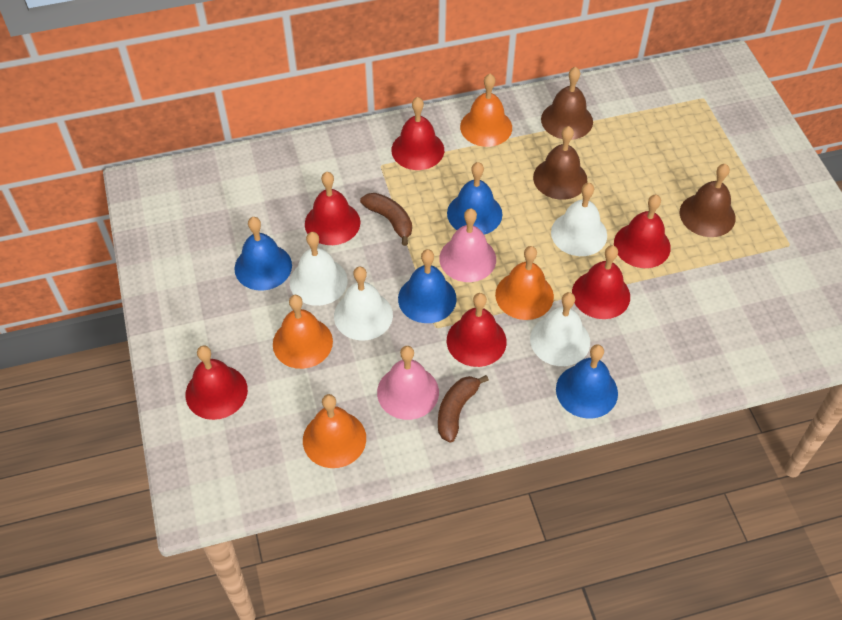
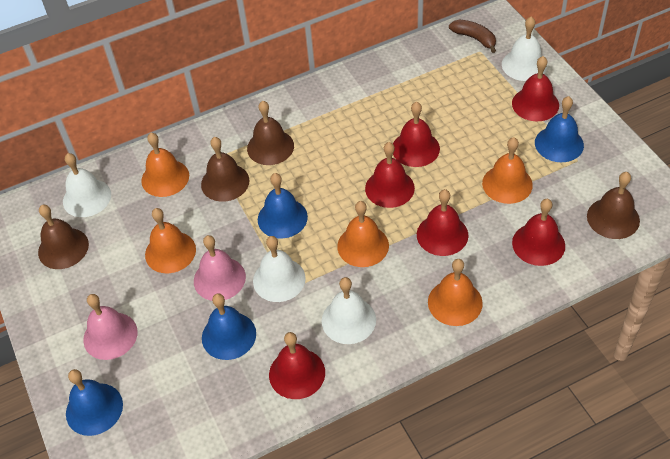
brown banana: 2 -> 1
brown bell: 3 -> 4
orange bell: 4 -> 5

